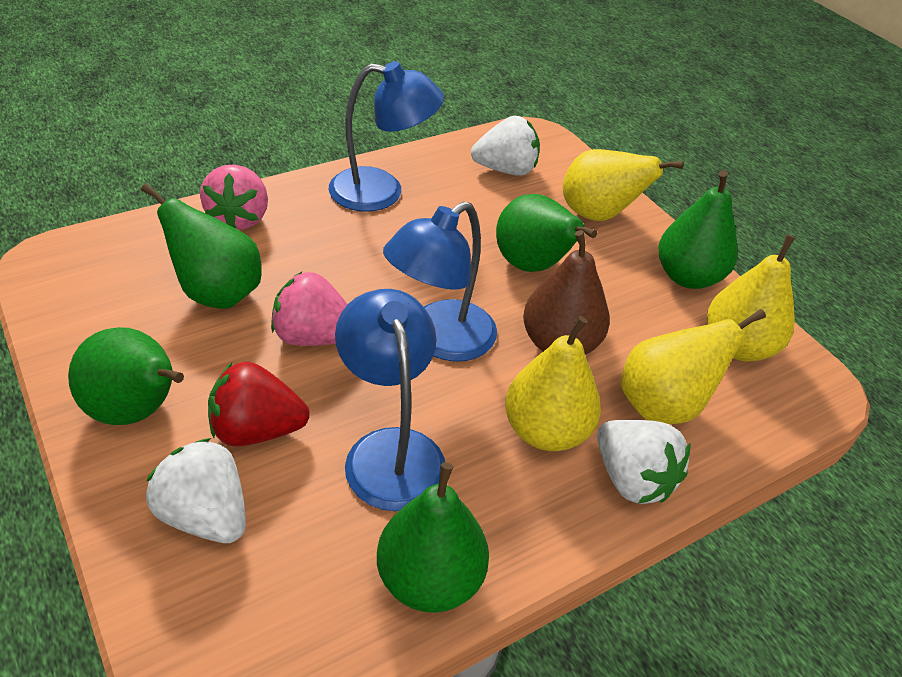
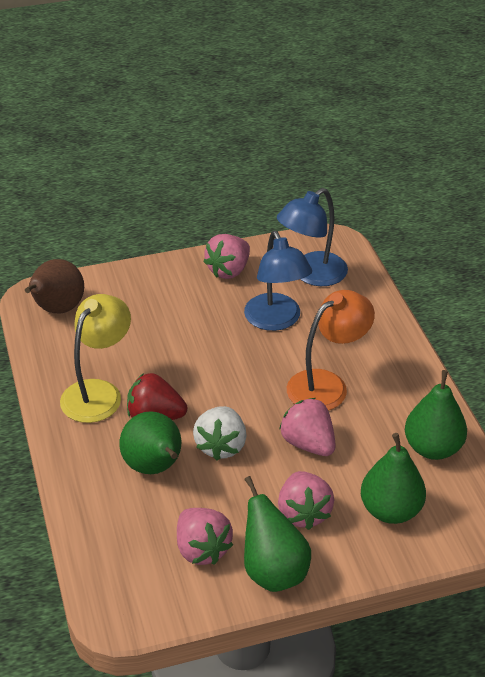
blue lamp: 3 -> 2
green pear: 5 -> 4
orange lamp: 0 -> 1
pink strawberry: 2 -> 4
white strawberry: 3 -> 1
yellow lamp: 0 -> 1
yellow pear: 4 -> 0

